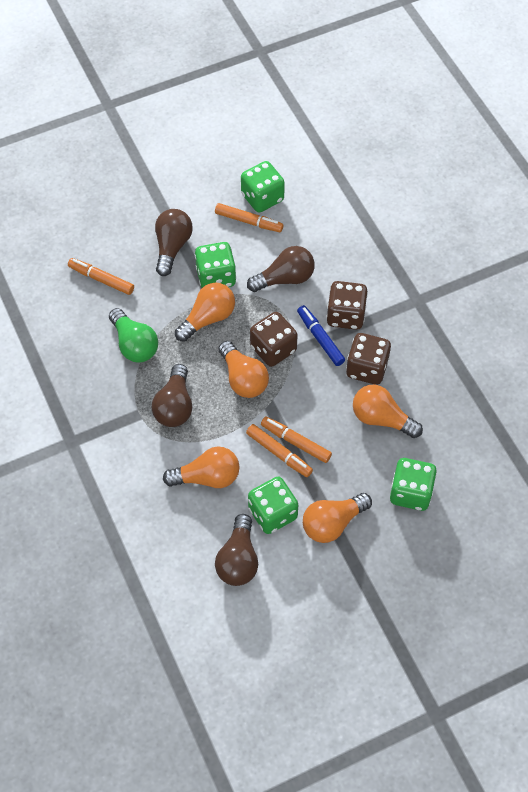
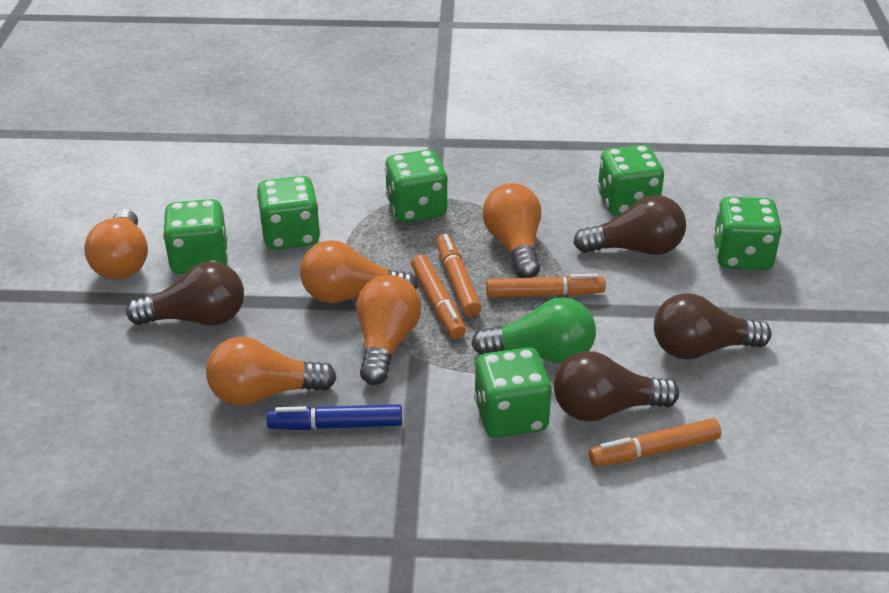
brown dice: 3 -> 0
green dice: 4 -> 6

